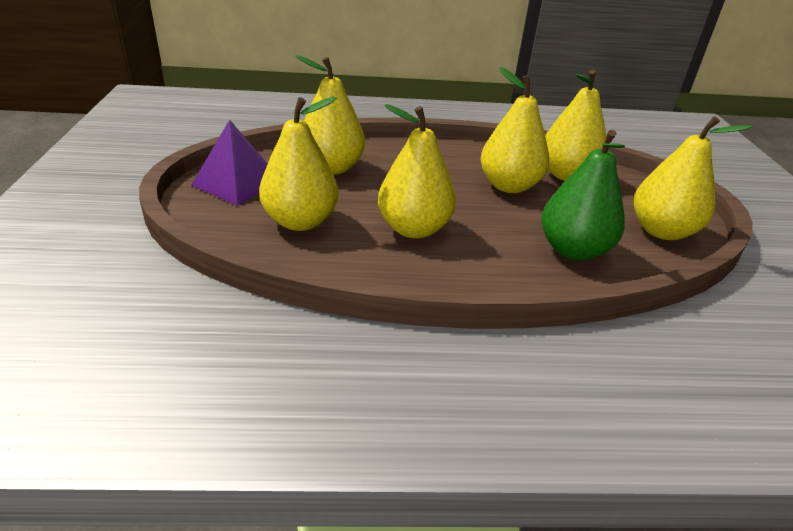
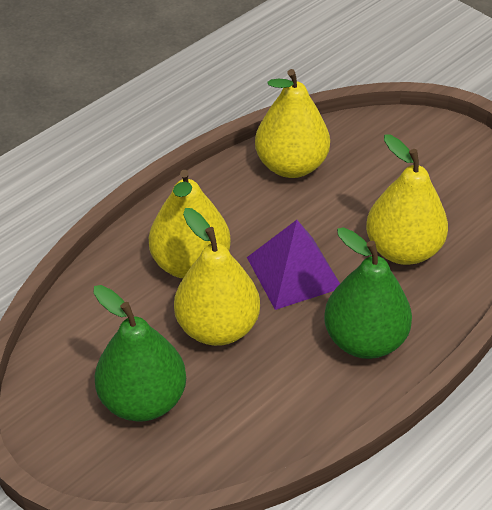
green pear: 1 -> 2
yellow pear: 6 -> 4

